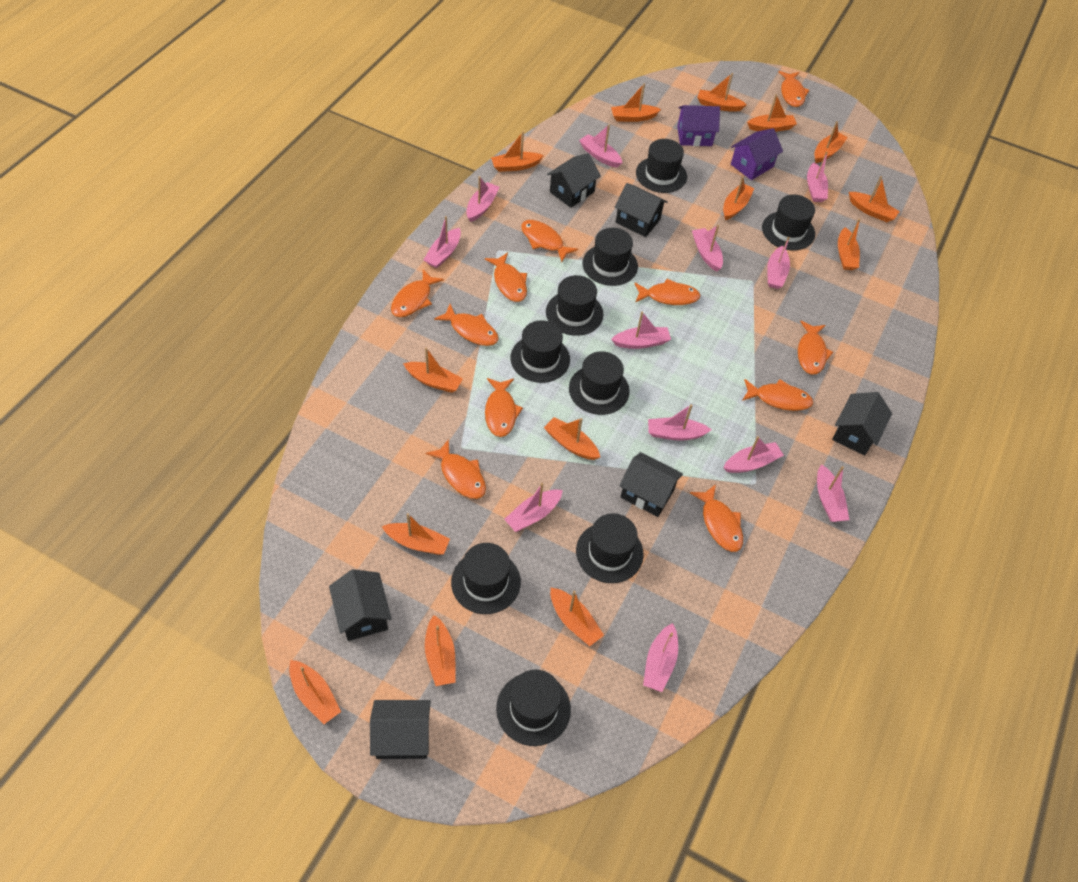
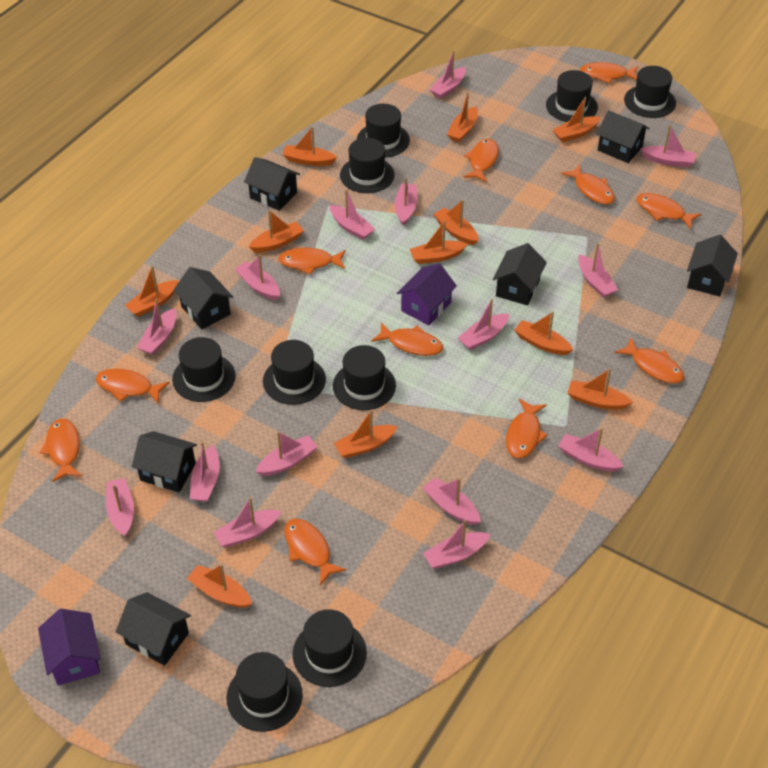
black house: 6 -> 7
orange boat: 14 -> 11
pink boat: 12 -> 15

